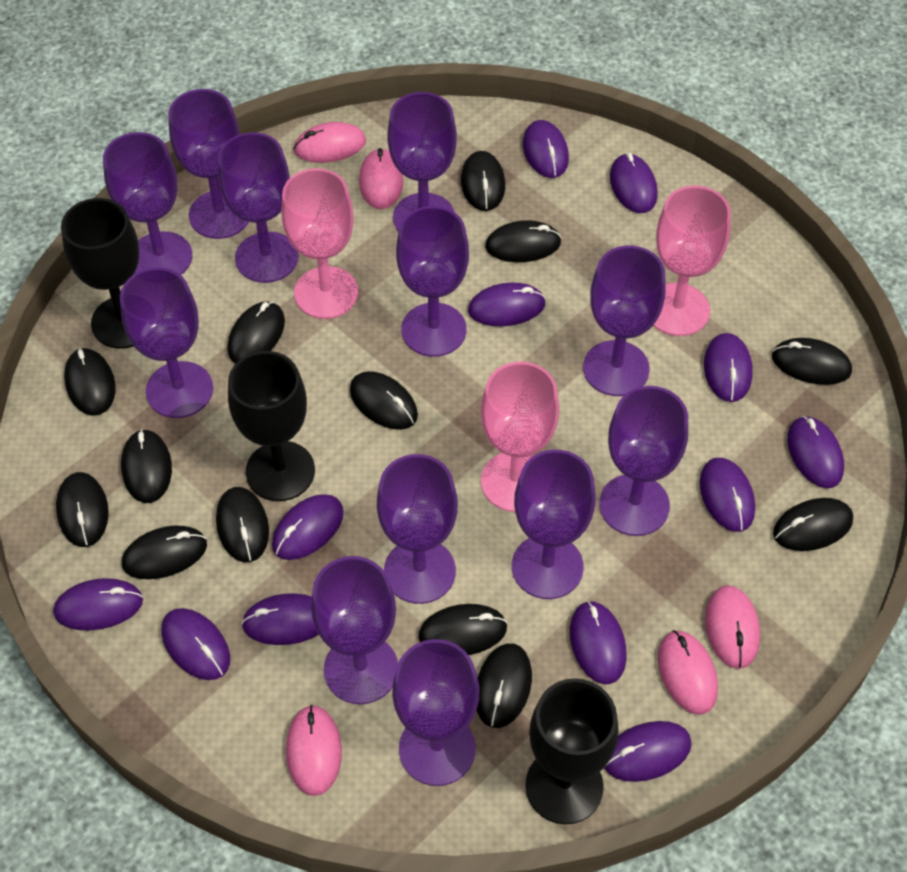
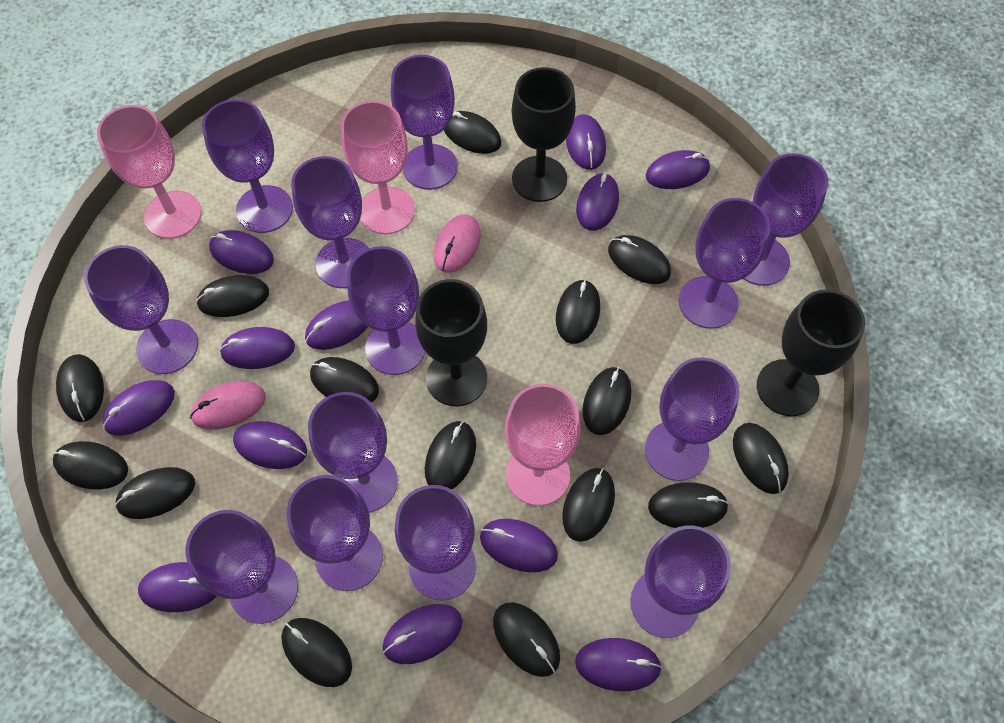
black mouse: 13 -> 15
pink mouse: 5 -> 2
purple goblet: 12 -> 13

